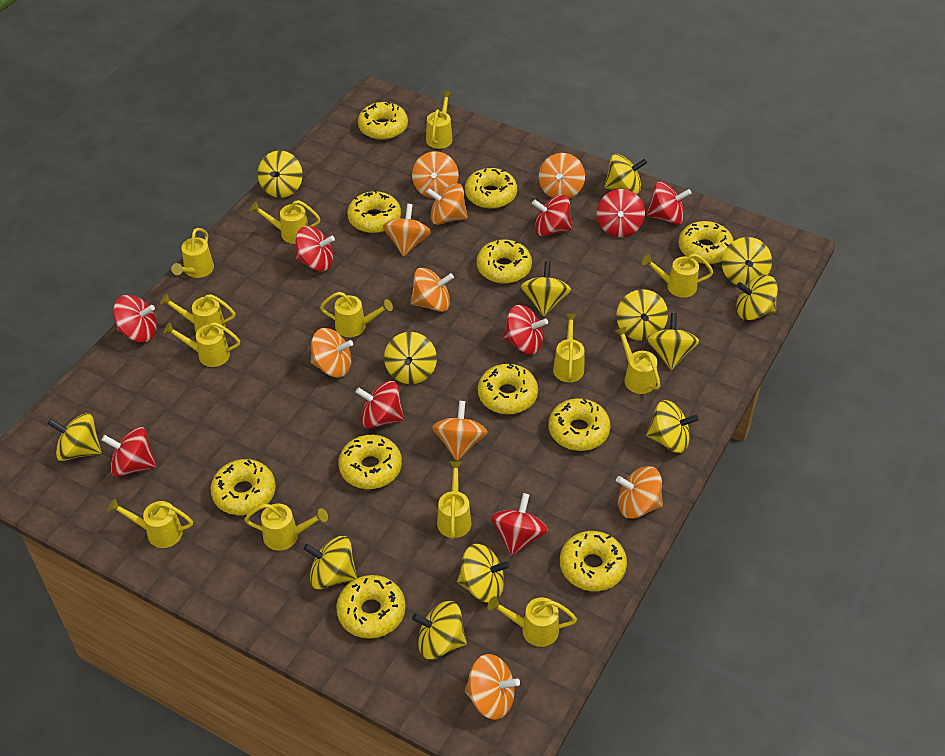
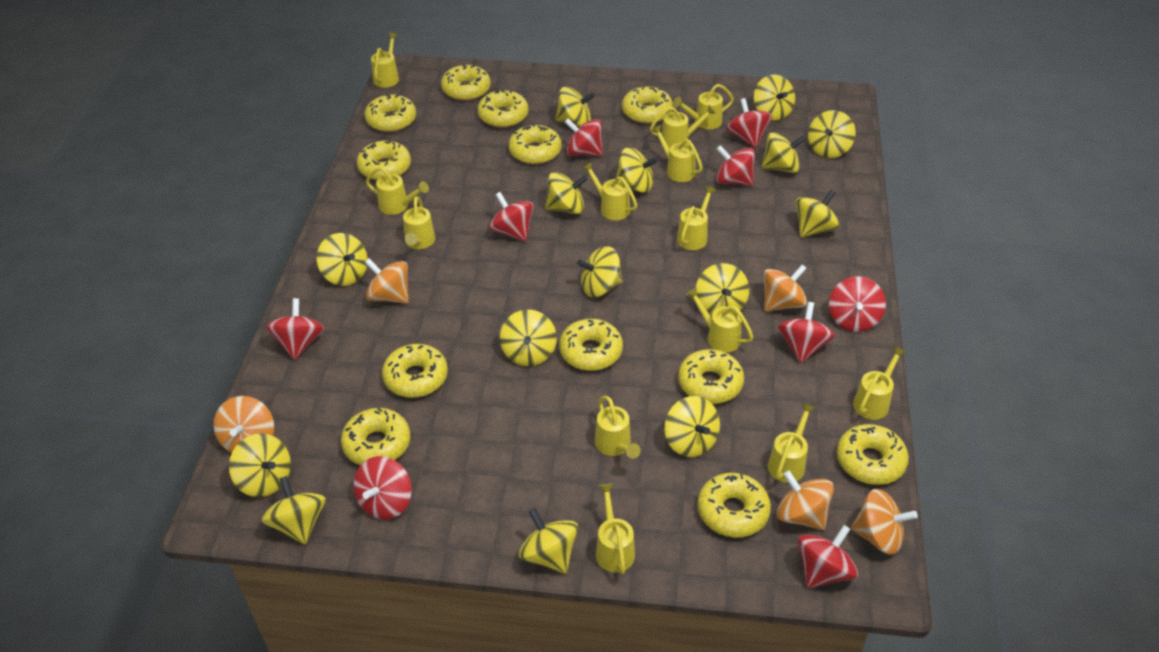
orange spinning top: 9 -> 5
yellow donut: 11 -> 12
yellow spinning top: 13 -> 15

